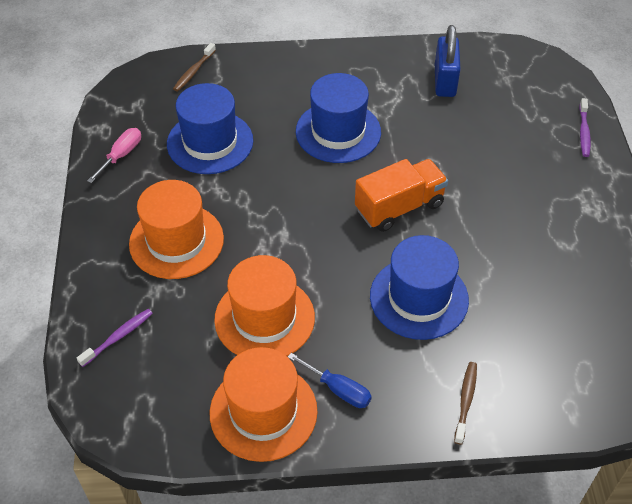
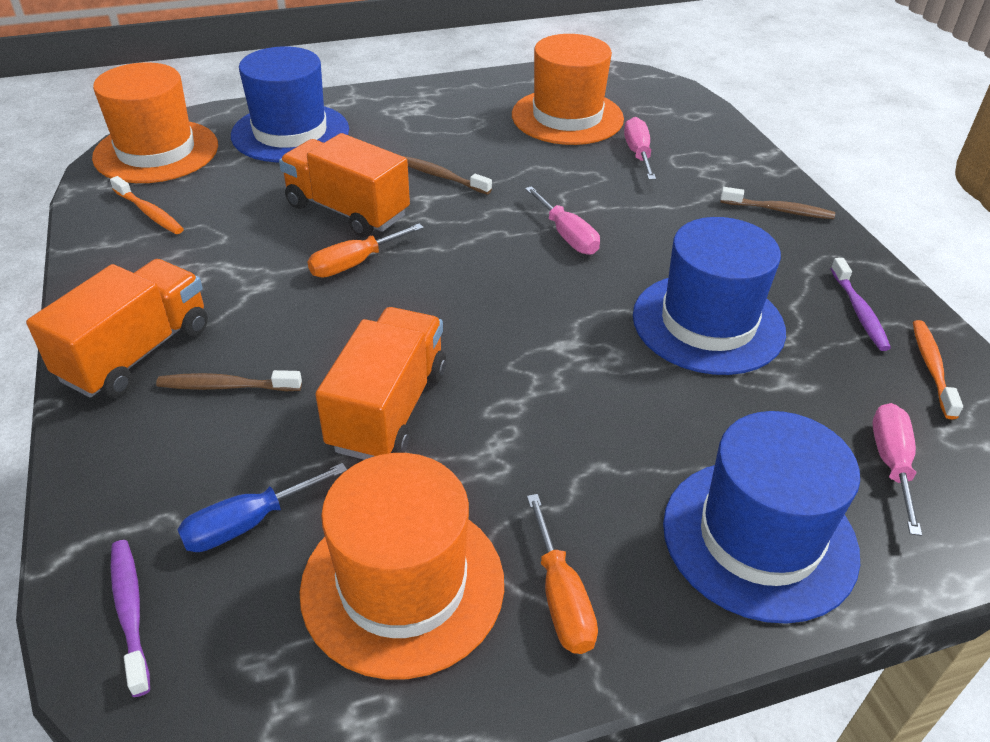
blue padlock: 1 -> 0
brown toothbrush: 2 -> 3
orange screwdriver: 0 -> 2
orange toothbrush: 0 -> 2
orange truck: 1 -> 3
pink screwdriver: 1 -> 3

